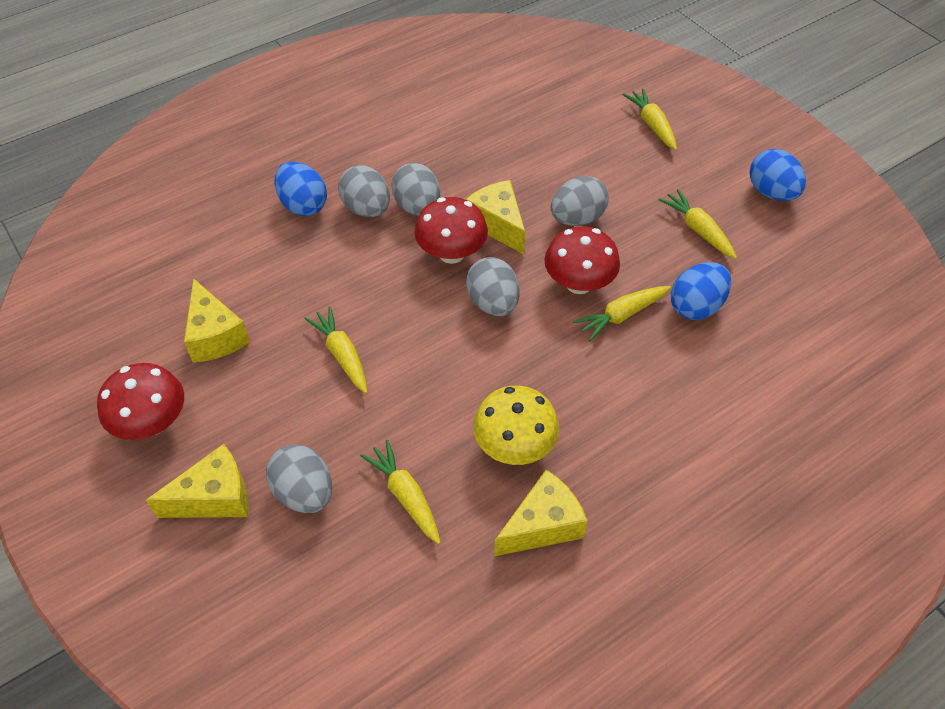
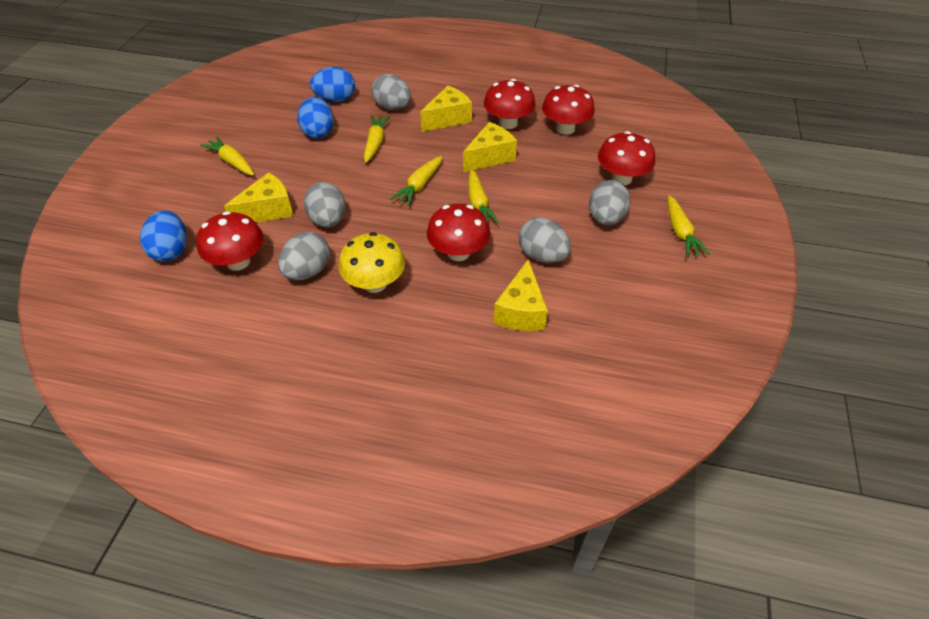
red mushroom: 3 -> 5

